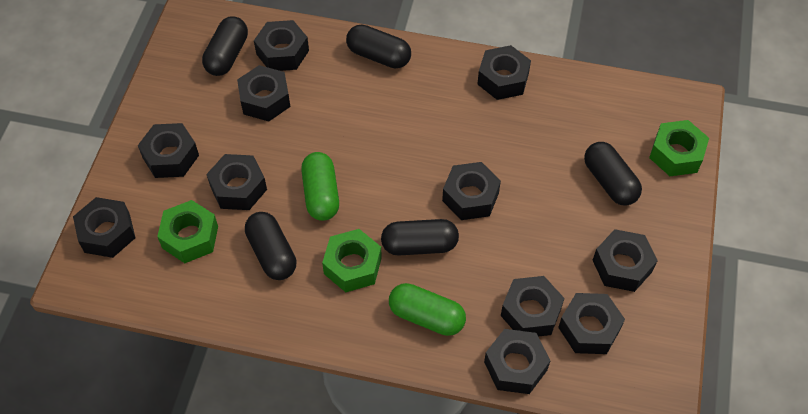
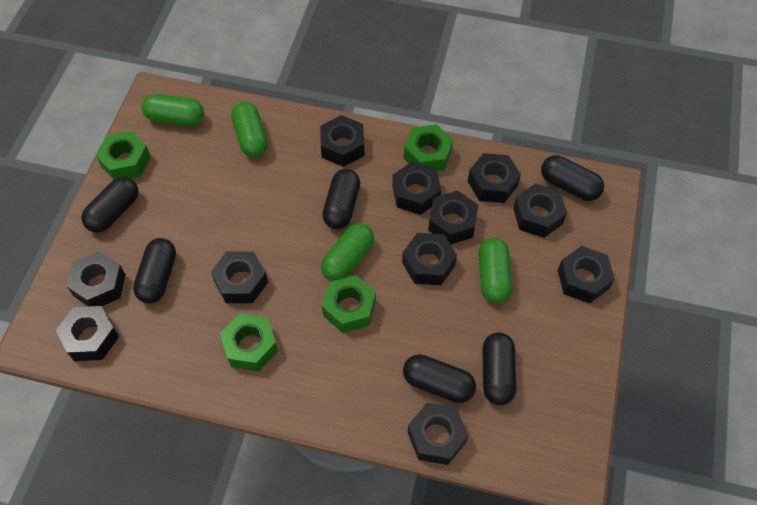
black capsule: 5 -> 6
green capsule: 2 -> 4
green nut: 3 -> 4

